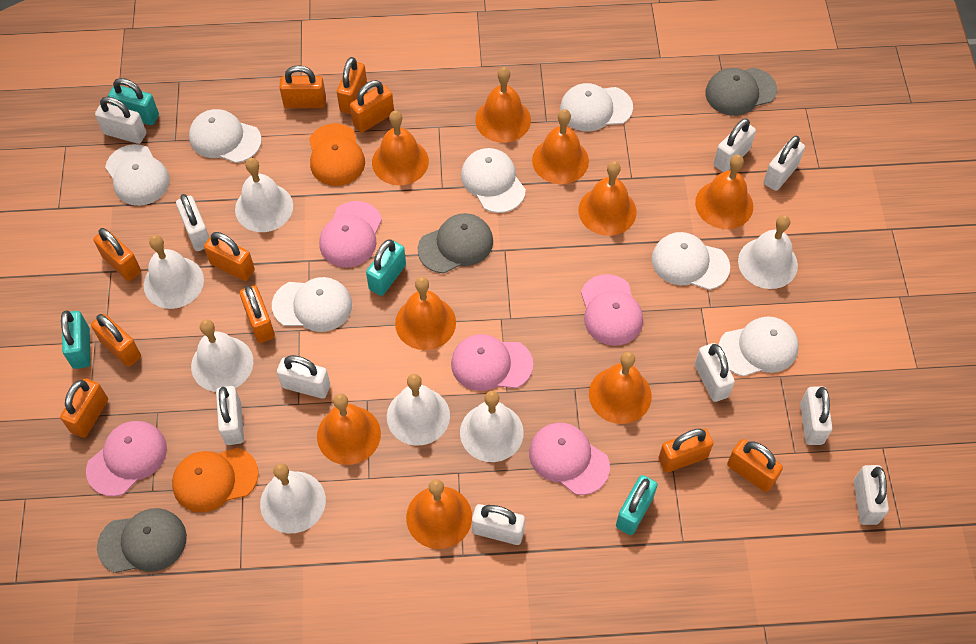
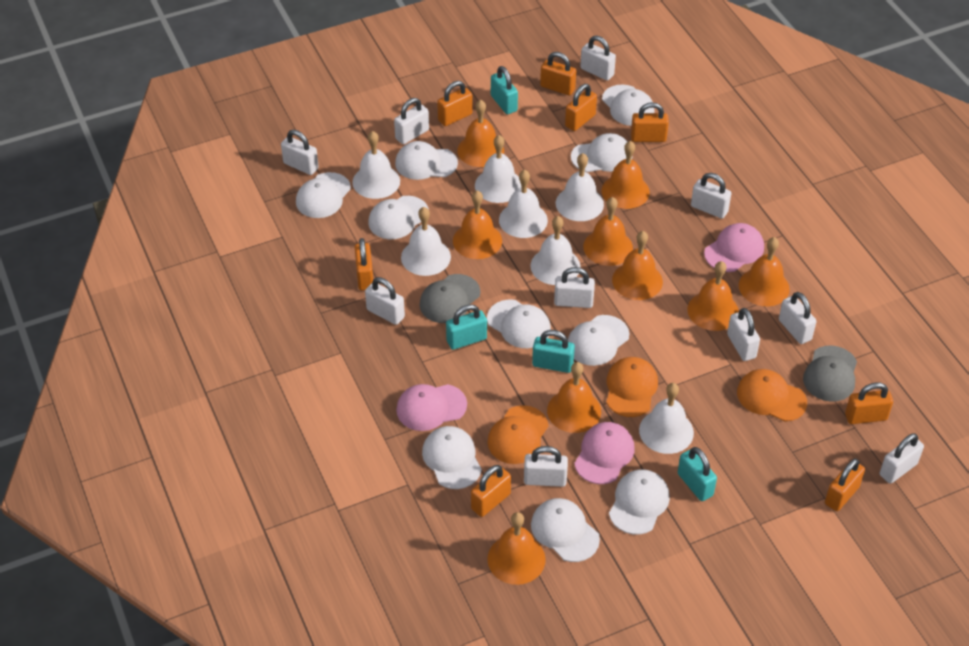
grey cap: 3 -> 2
orange cap: 2 -> 3
orange padlock: 10 -> 8
pink cap: 5 -> 3
white cap: 7 -> 10

